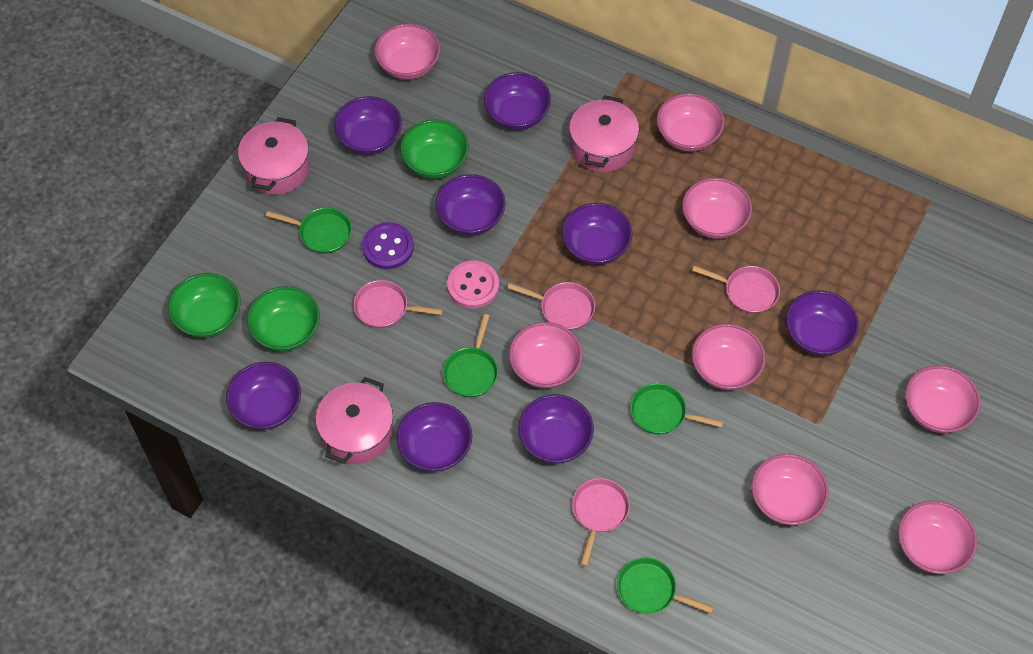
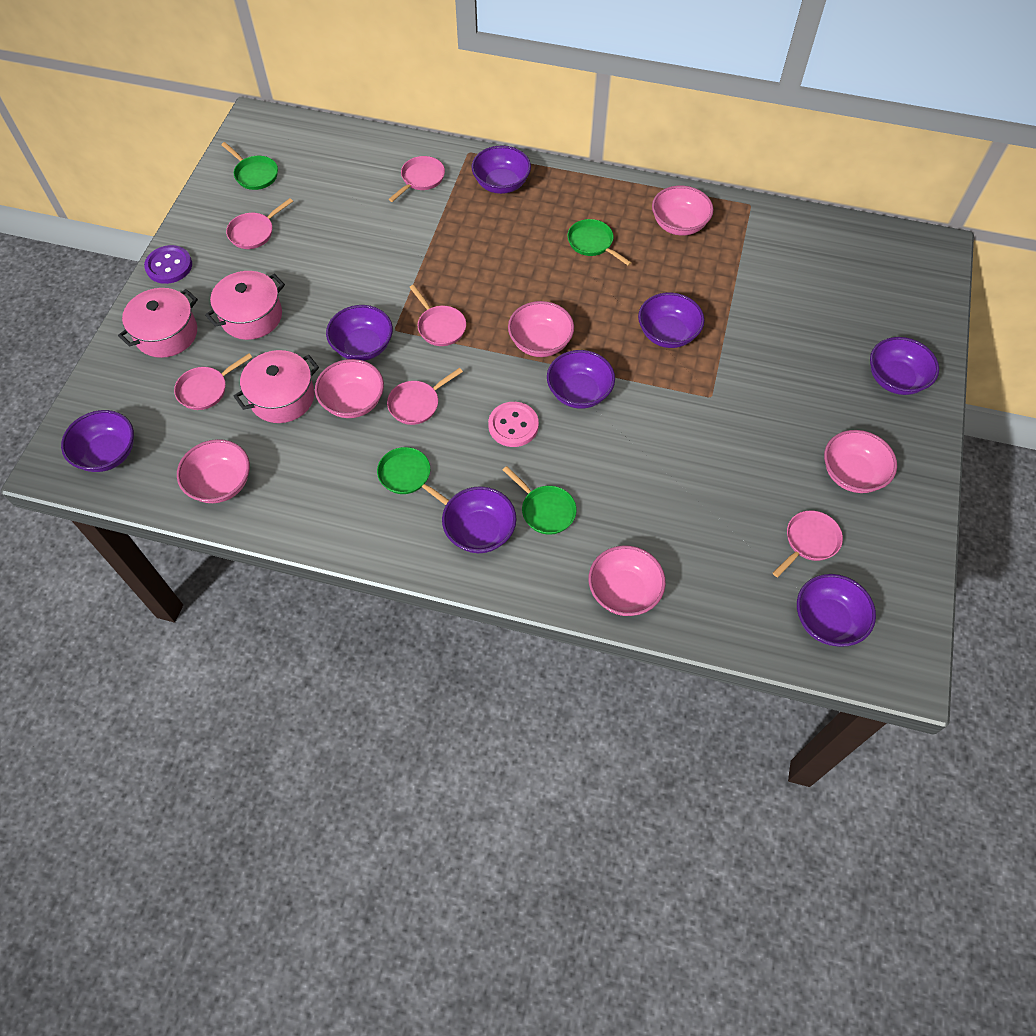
green bowl: 3 -> 0
pink bowl: 8 -> 6
pink pan: 4 -> 6

